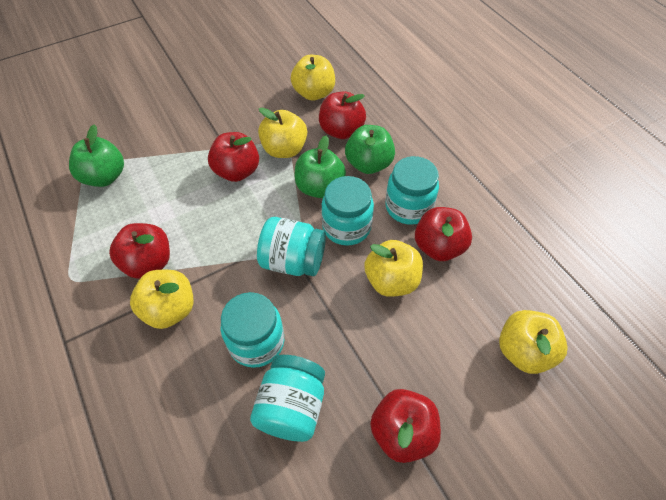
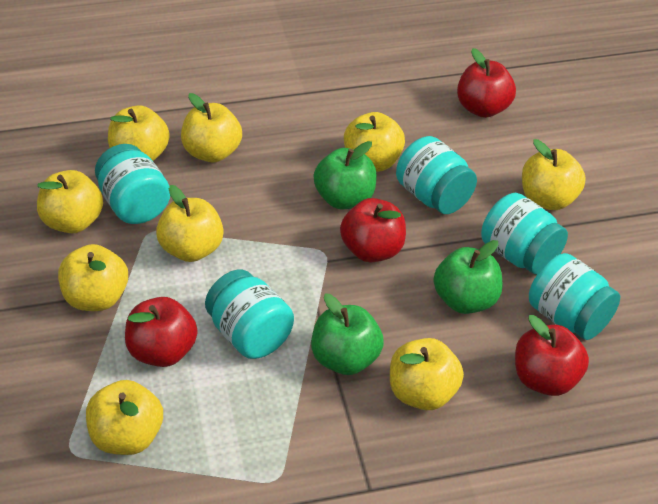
red apple: 5 -> 4
yellow apple: 5 -> 9

